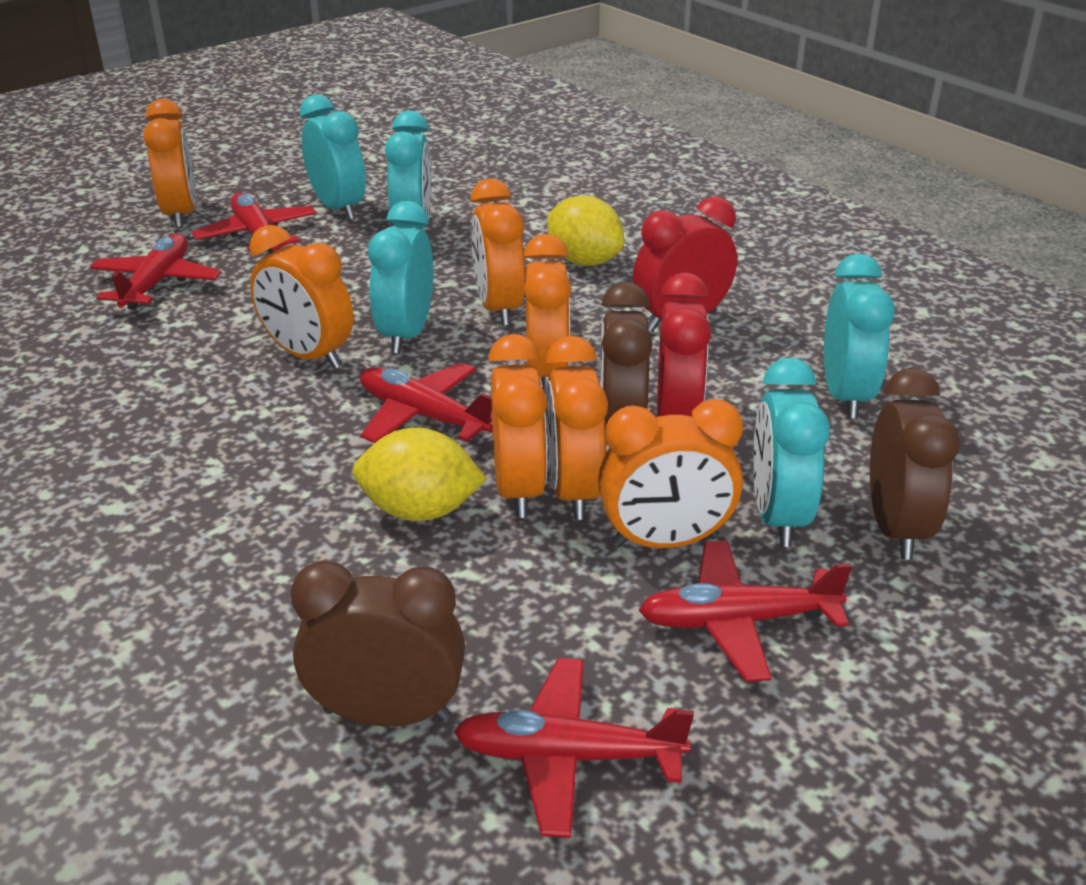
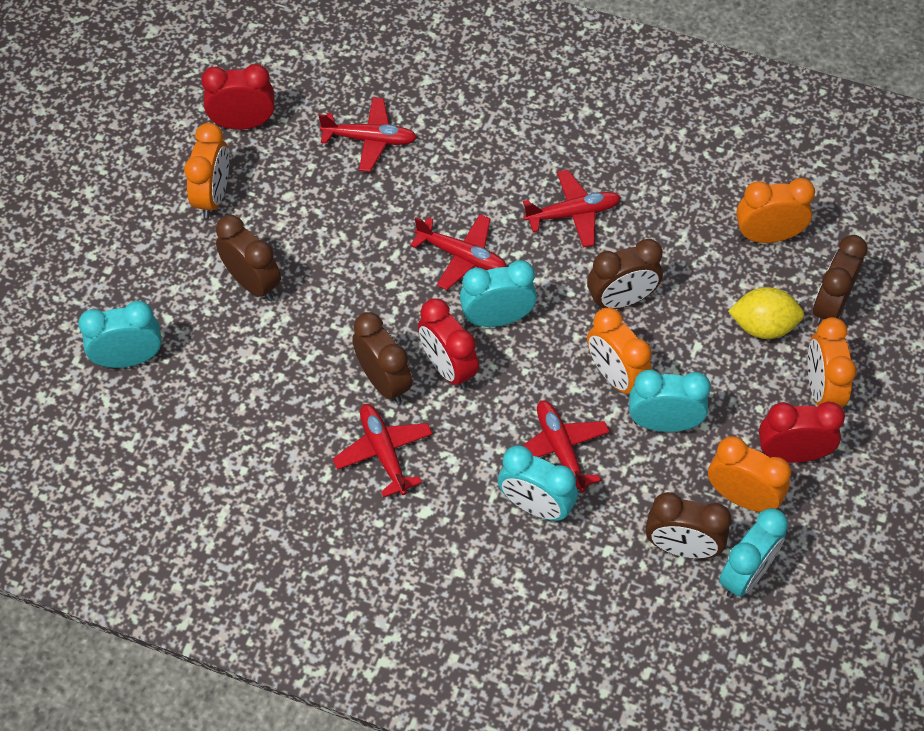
brown clock: 3 -> 5
orange clock: 7 -> 5
red clock: 2 -> 3
yellow lemon: 2 -> 1

